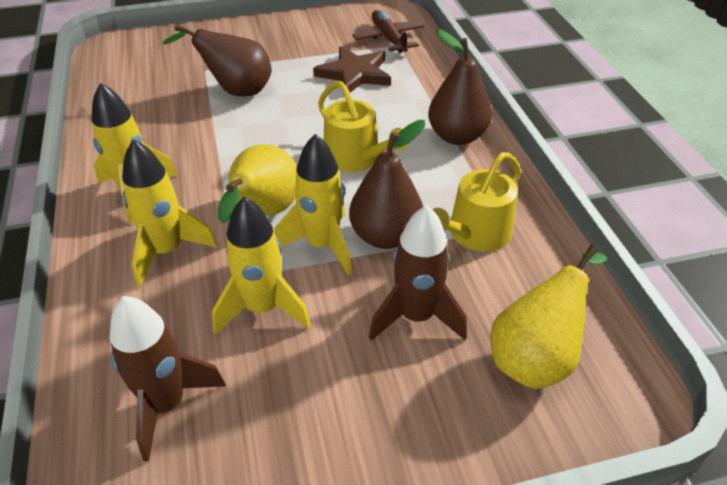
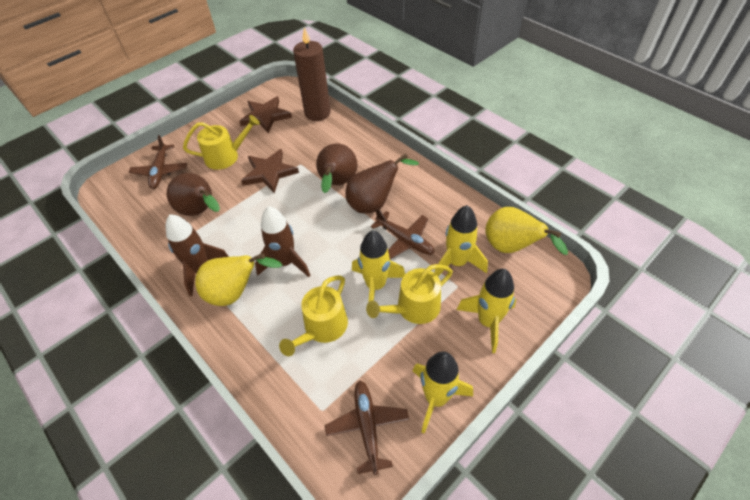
brown candle: 0 -> 1
brown plane: 1 -> 3
brown star: 1 -> 2
yellow watering can: 2 -> 3

